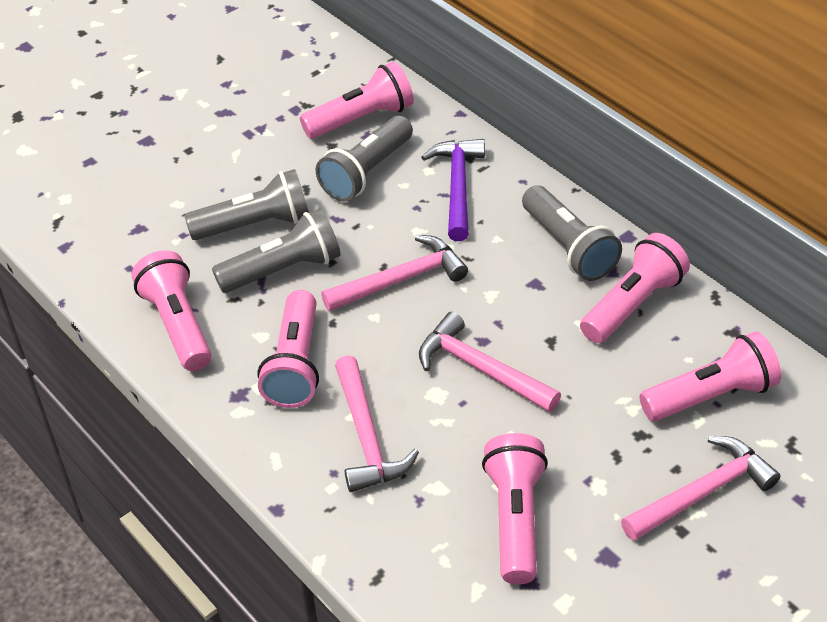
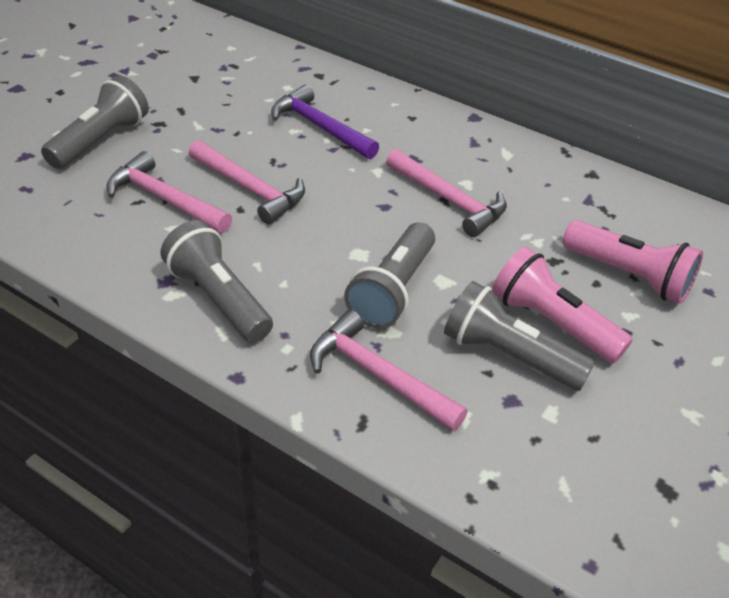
pink flashlight: 6 -> 2

